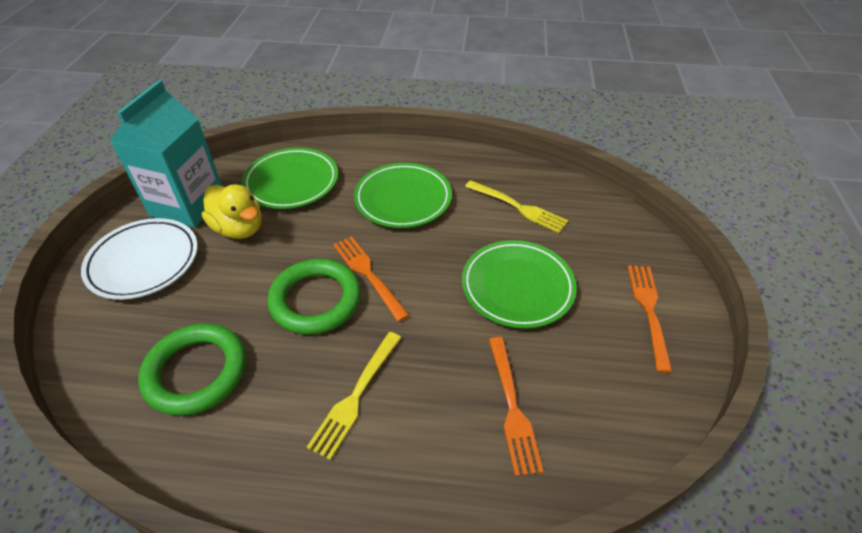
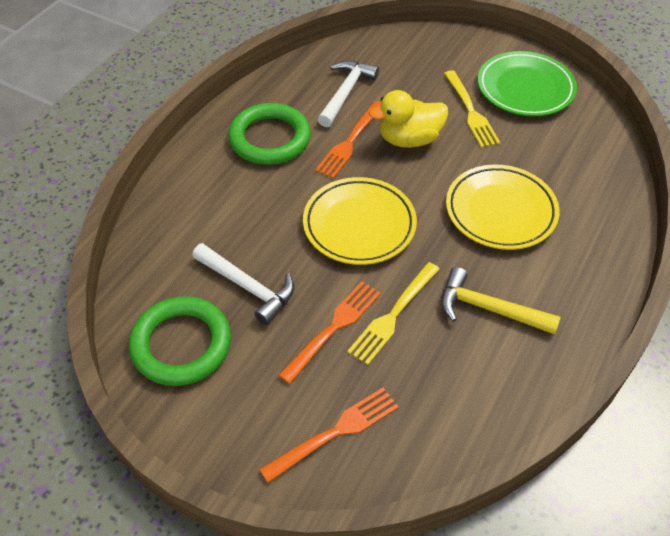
green plate: 3 -> 1
turquoise carton: 1 -> 0
white hammer: 0 -> 2
white plate: 1 -> 0
yellow hammer: 0 -> 1
yellow plate: 0 -> 2

